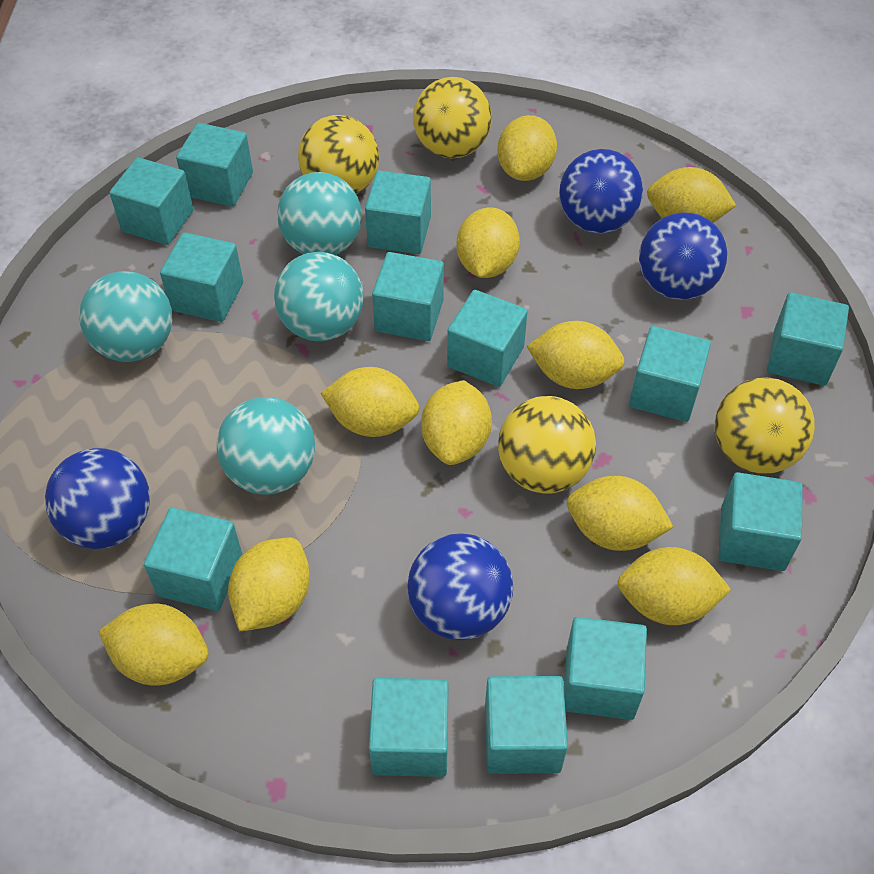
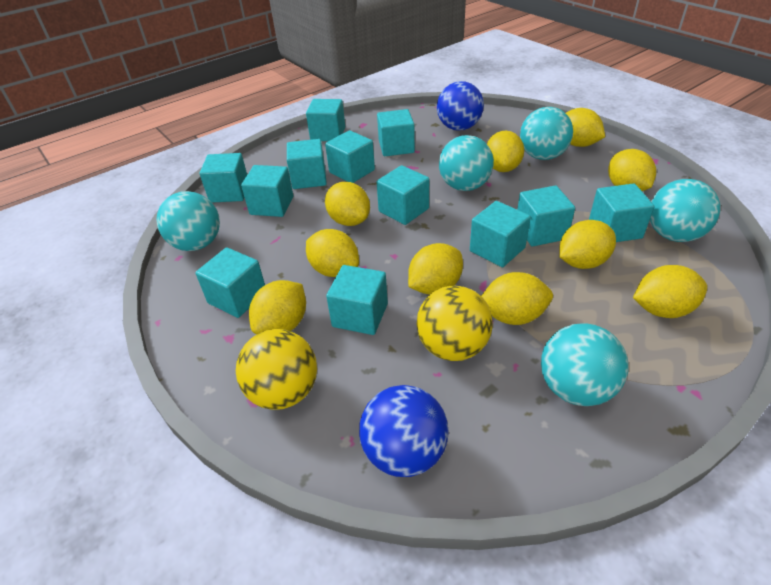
blue ball: 4 -> 2
turquoise ball: 4 -> 5
turquoise cube: 13 -> 12
yellow ball: 4 -> 2

